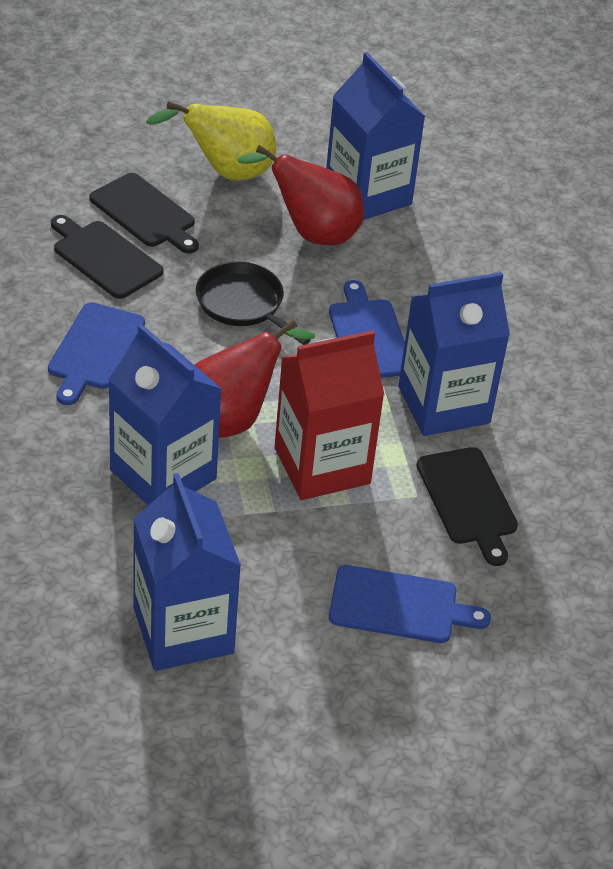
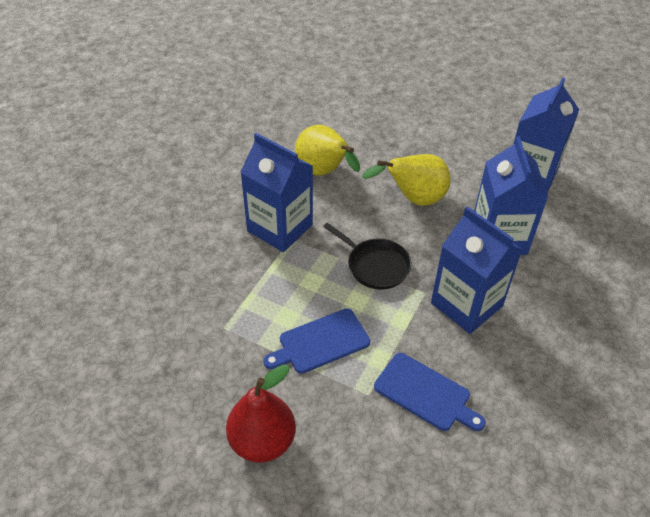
black cutting board: 3 -> 0
blue cutting board: 3 -> 2
red carton: 1 -> 0
red pear: 2 -> 1
yellow pear: 1 -> 2

